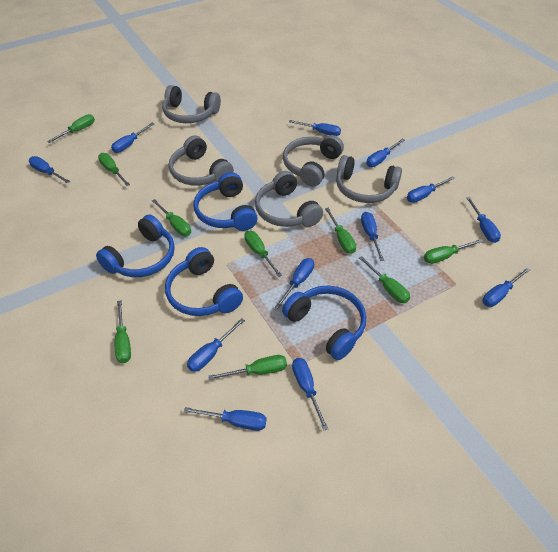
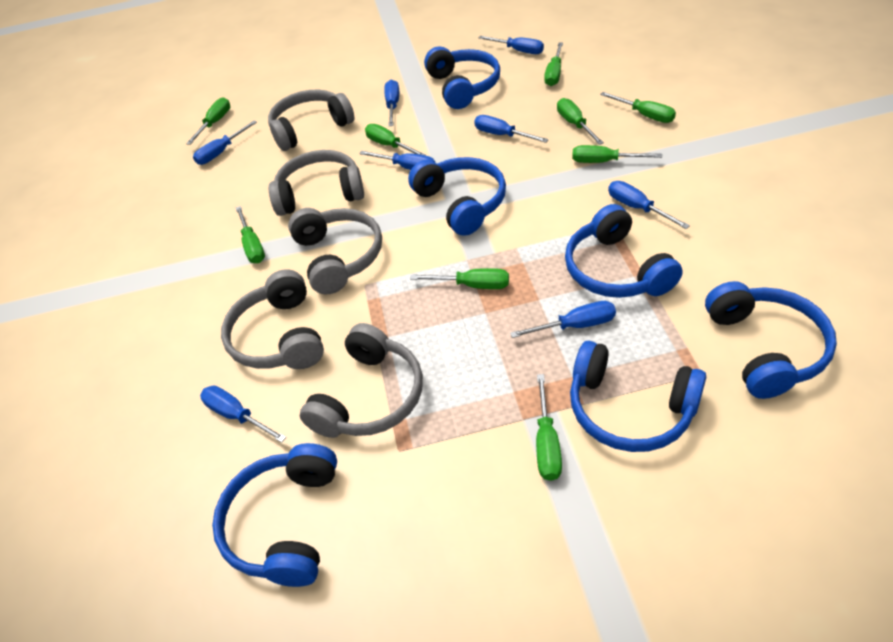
blue headphones: 4 -> 6
blue screwdriver: 12 -> 8

